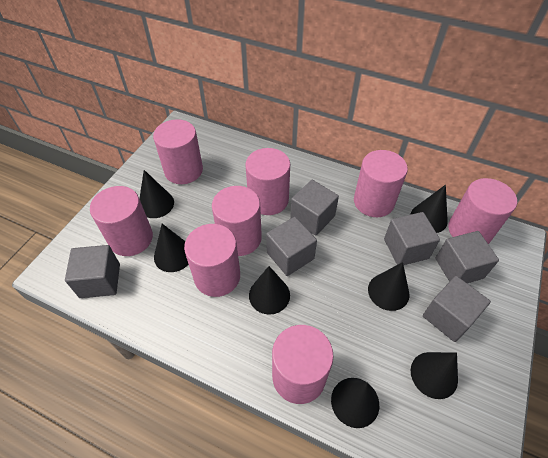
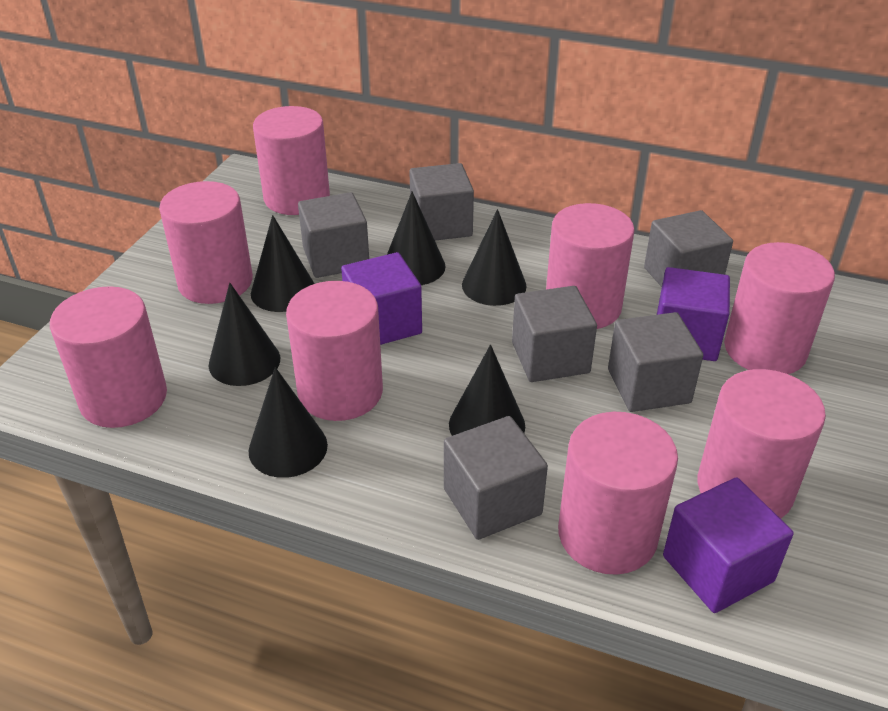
black cone: 7 -> 6
purple cube: 0 -> 3

